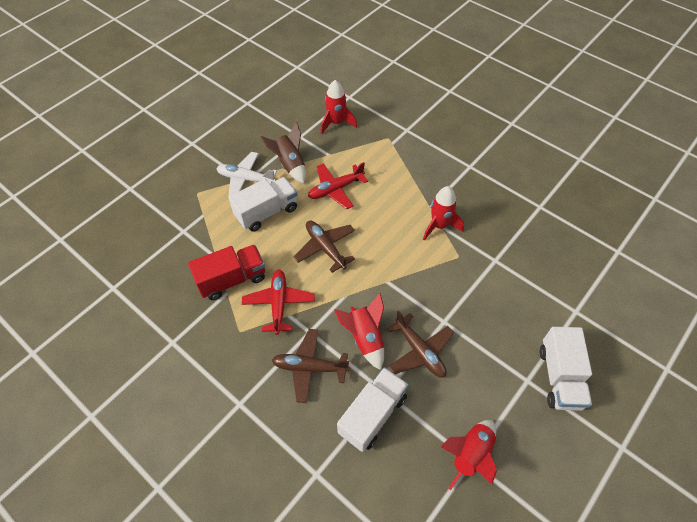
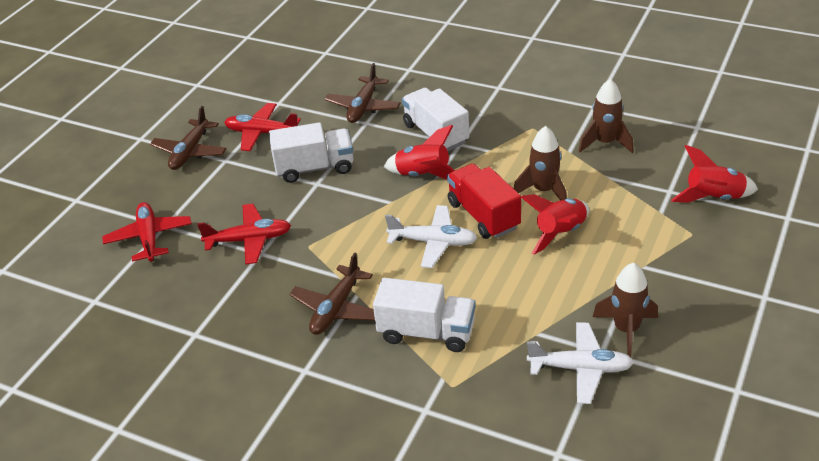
brown rocket: 1 -> 3
red plane: 2 -> 3
red rocket: 4 -> 3
white plane: 1 -> 2

